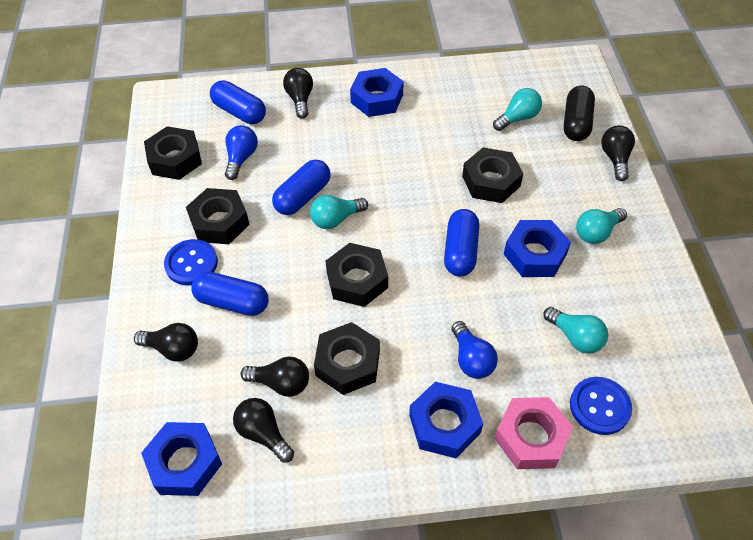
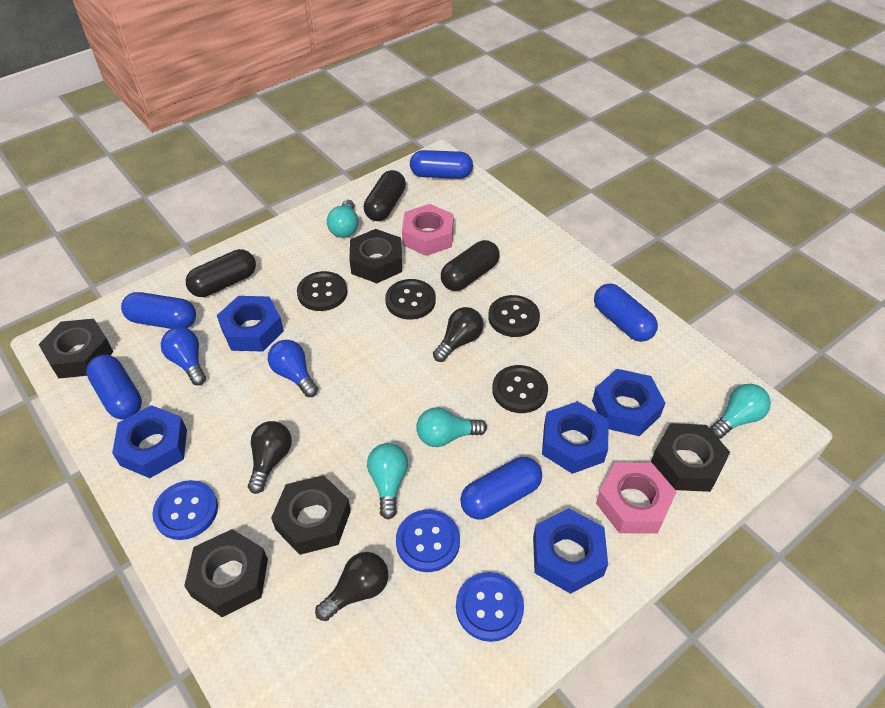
black button: 0 -> 4
black capsule: 1 -> 3
black light bulb: 5 -> 3
blue button: 2 -> 3
blue capsule: 4 -> 5
blue nut: 4 -> 5
pink nut: 1 -> 2

